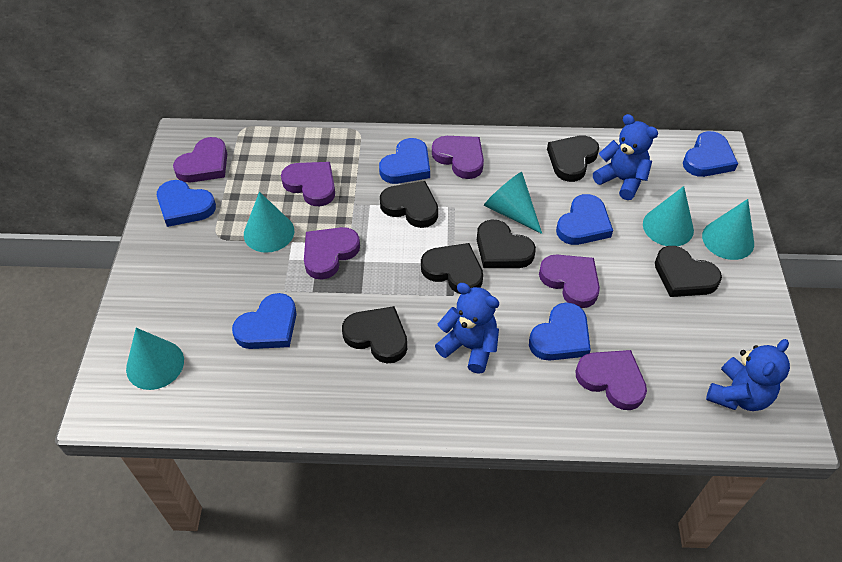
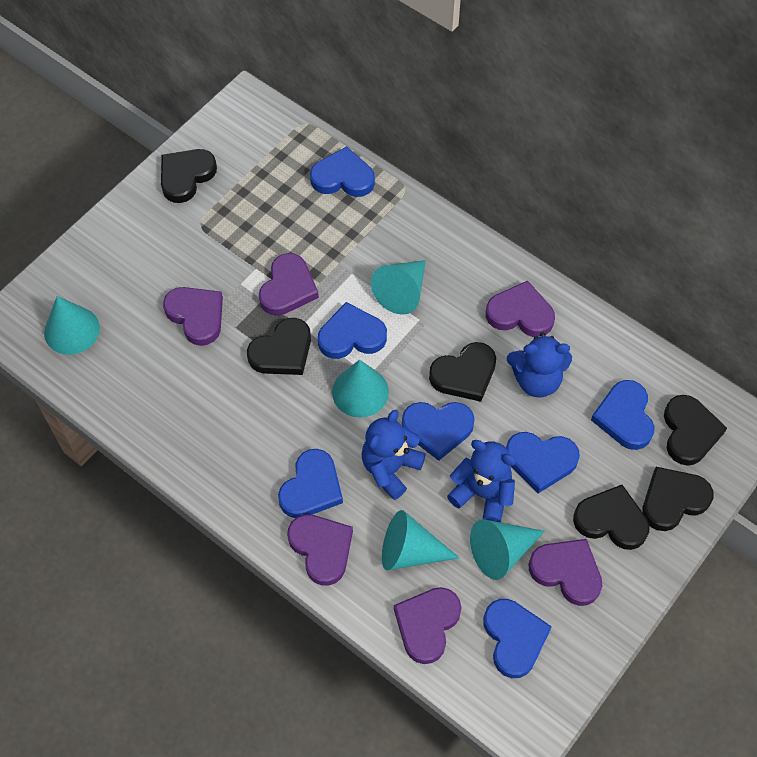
blue heart: 6 -> 7

